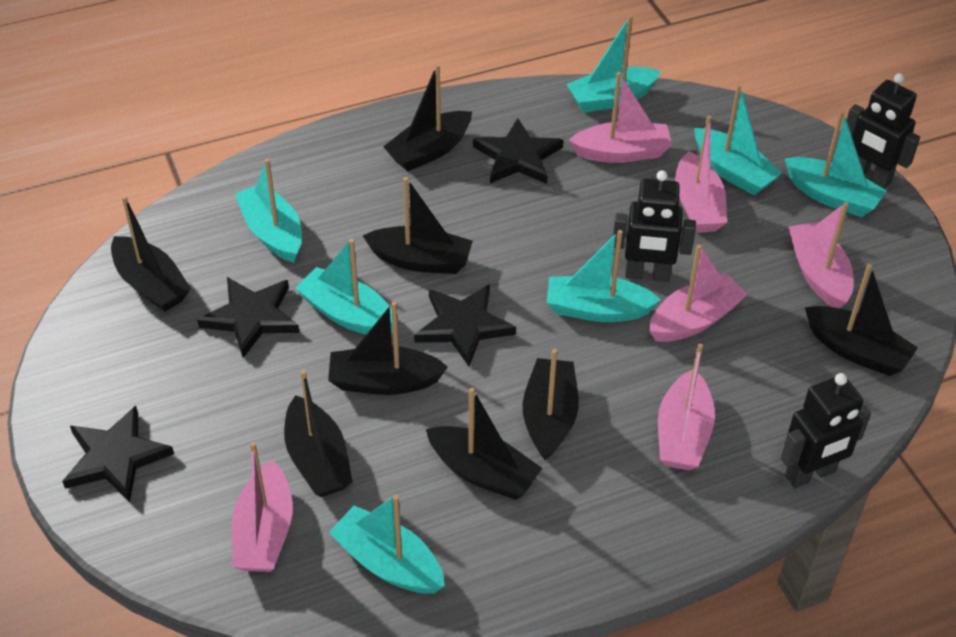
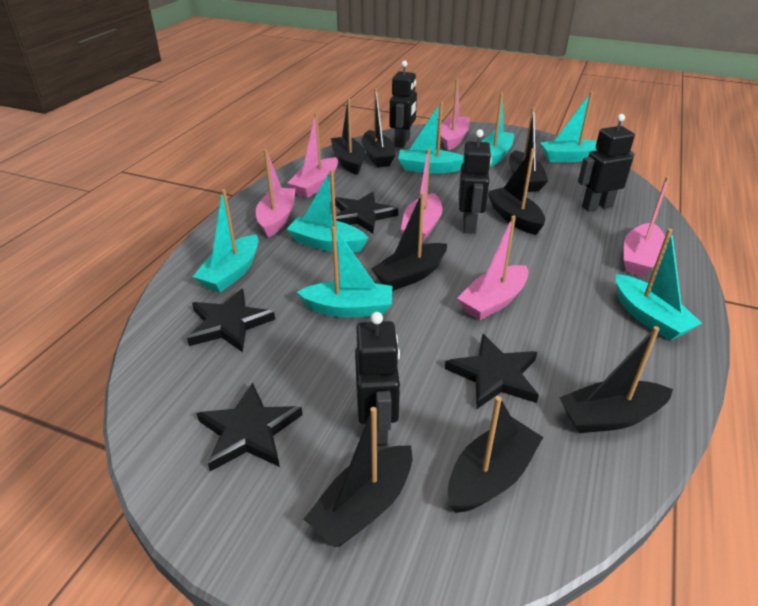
black robot: 3 -> 4

